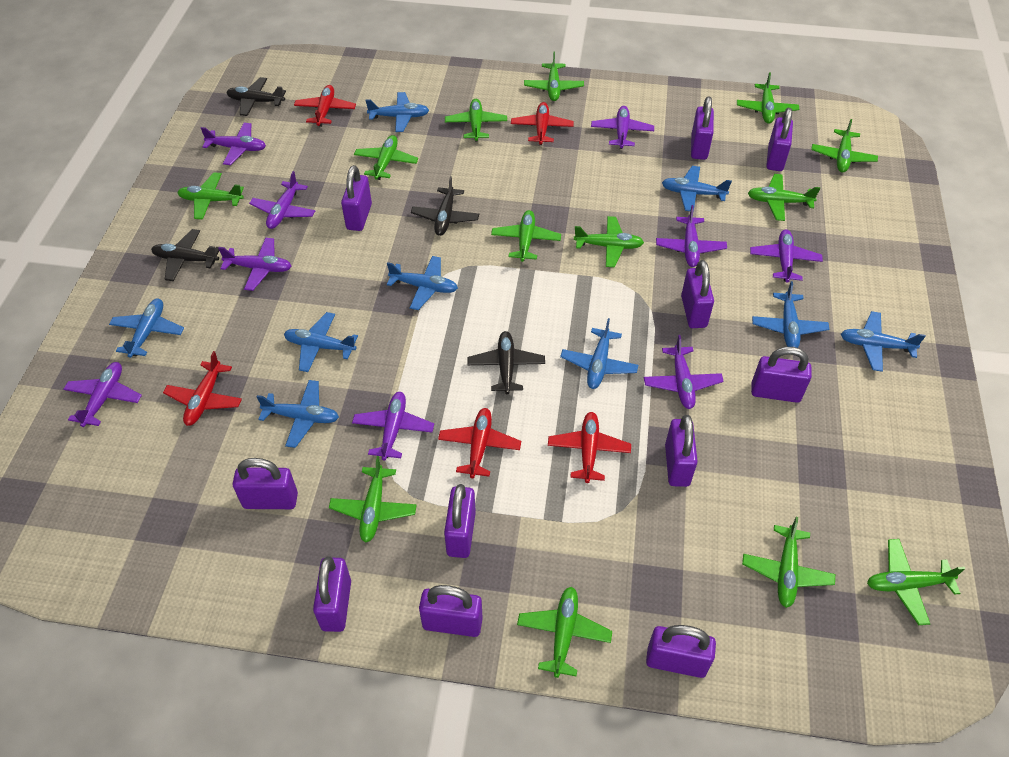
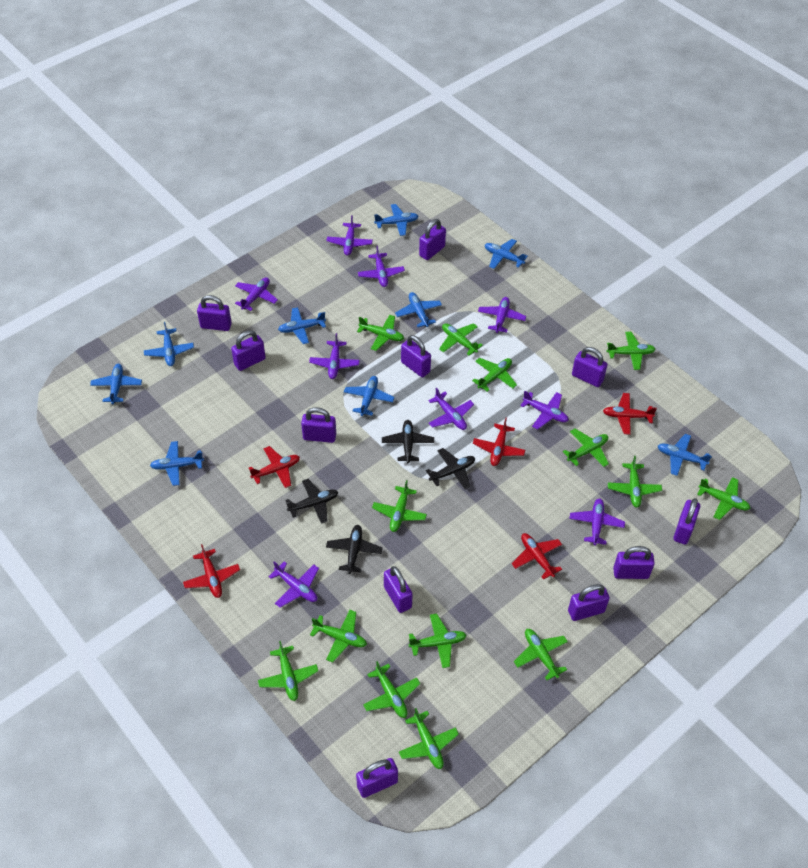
green plane: 13 -> 14

